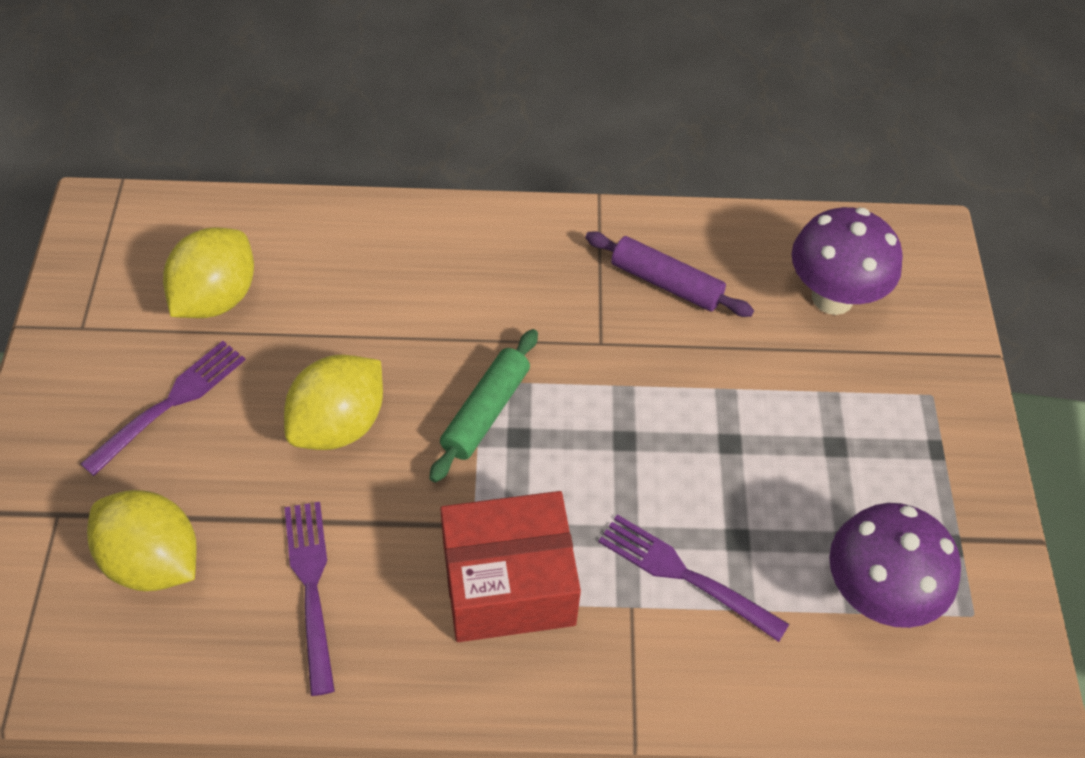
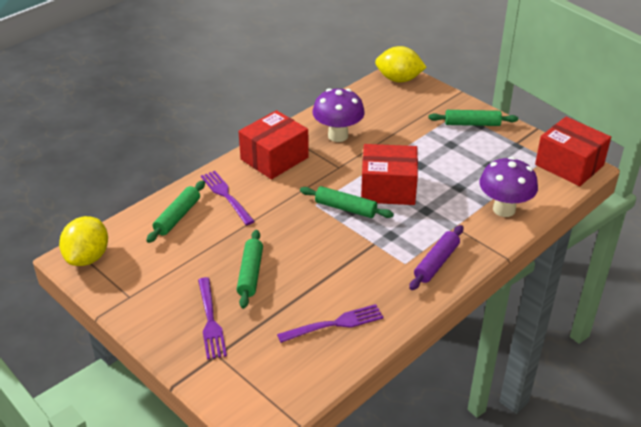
green rolling pin: 1 -> 4
red box: 1 -> 3
yellow lemon: 3 -> 2

